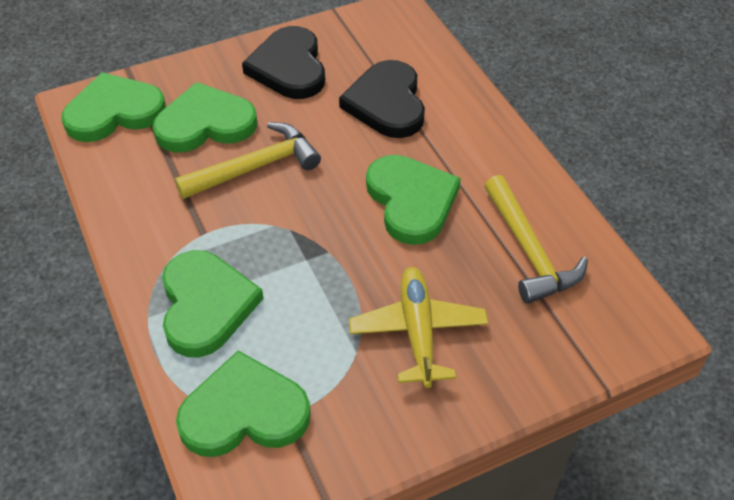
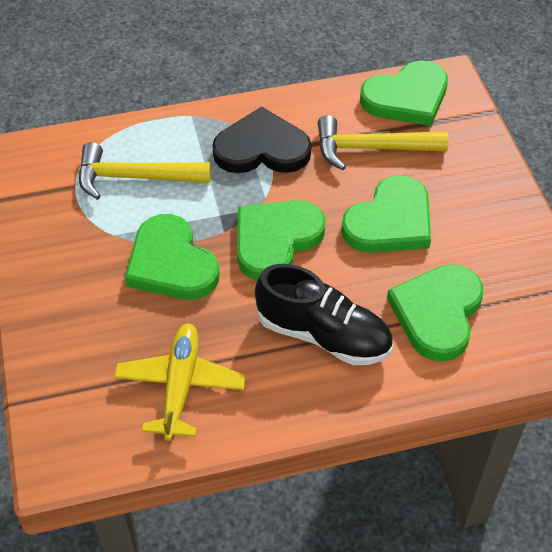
black heart: 2 -> 1
black shoe: 0 -> 1

